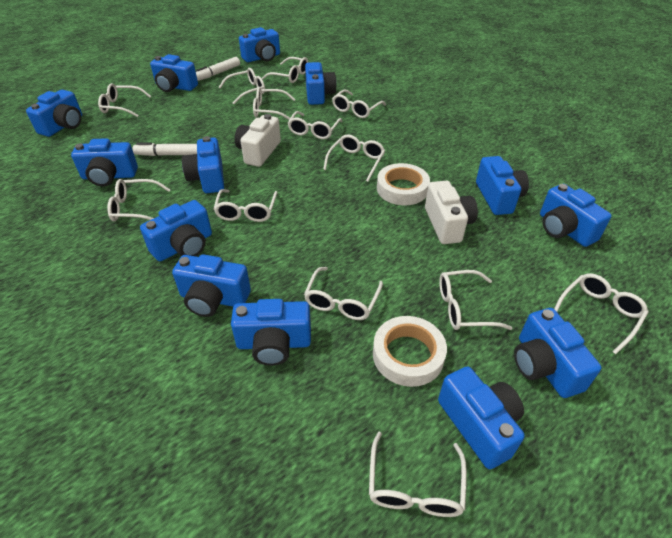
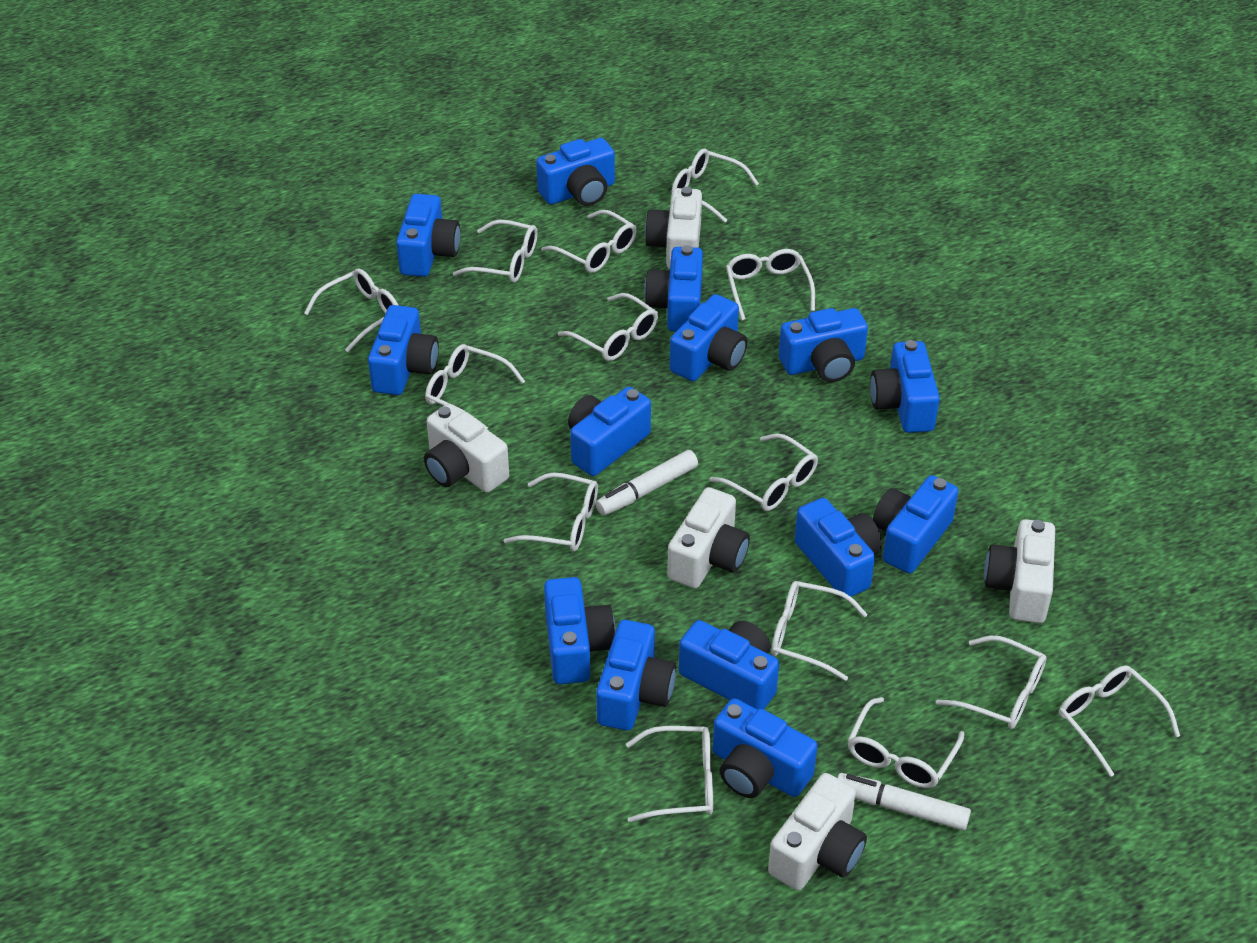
blue camera: 13 -> 14
white camera: 2 -> 5
white glasses: 13 -> 14
white tape: 2 -> 0

